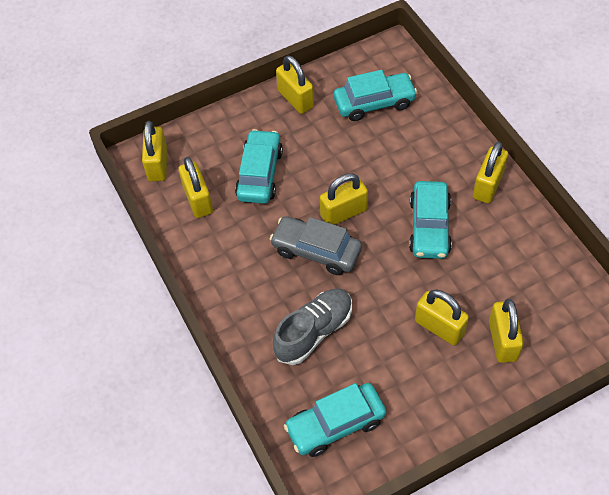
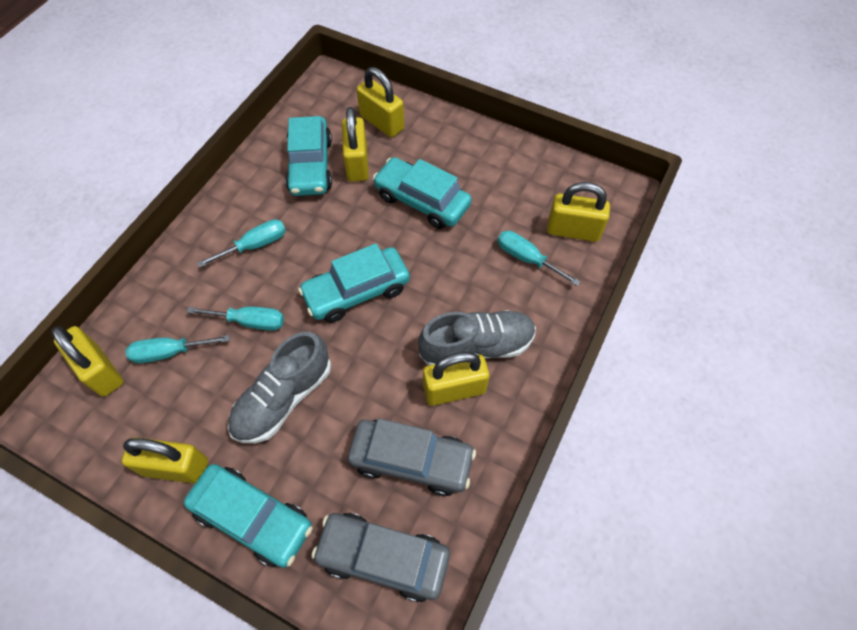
grey car: 1 -> 2
grey shoe: 1 -> 2
turquoise screwdriver: 0 -> 4
yellow padlock: 7 -> 6

